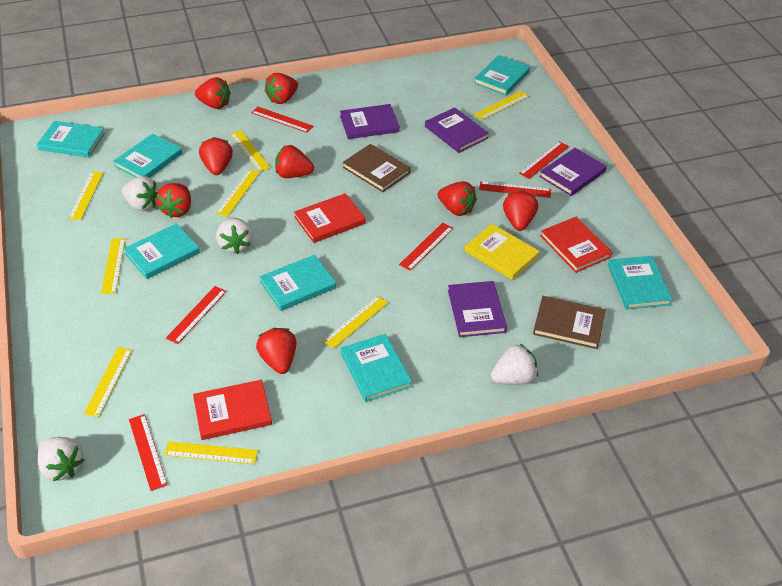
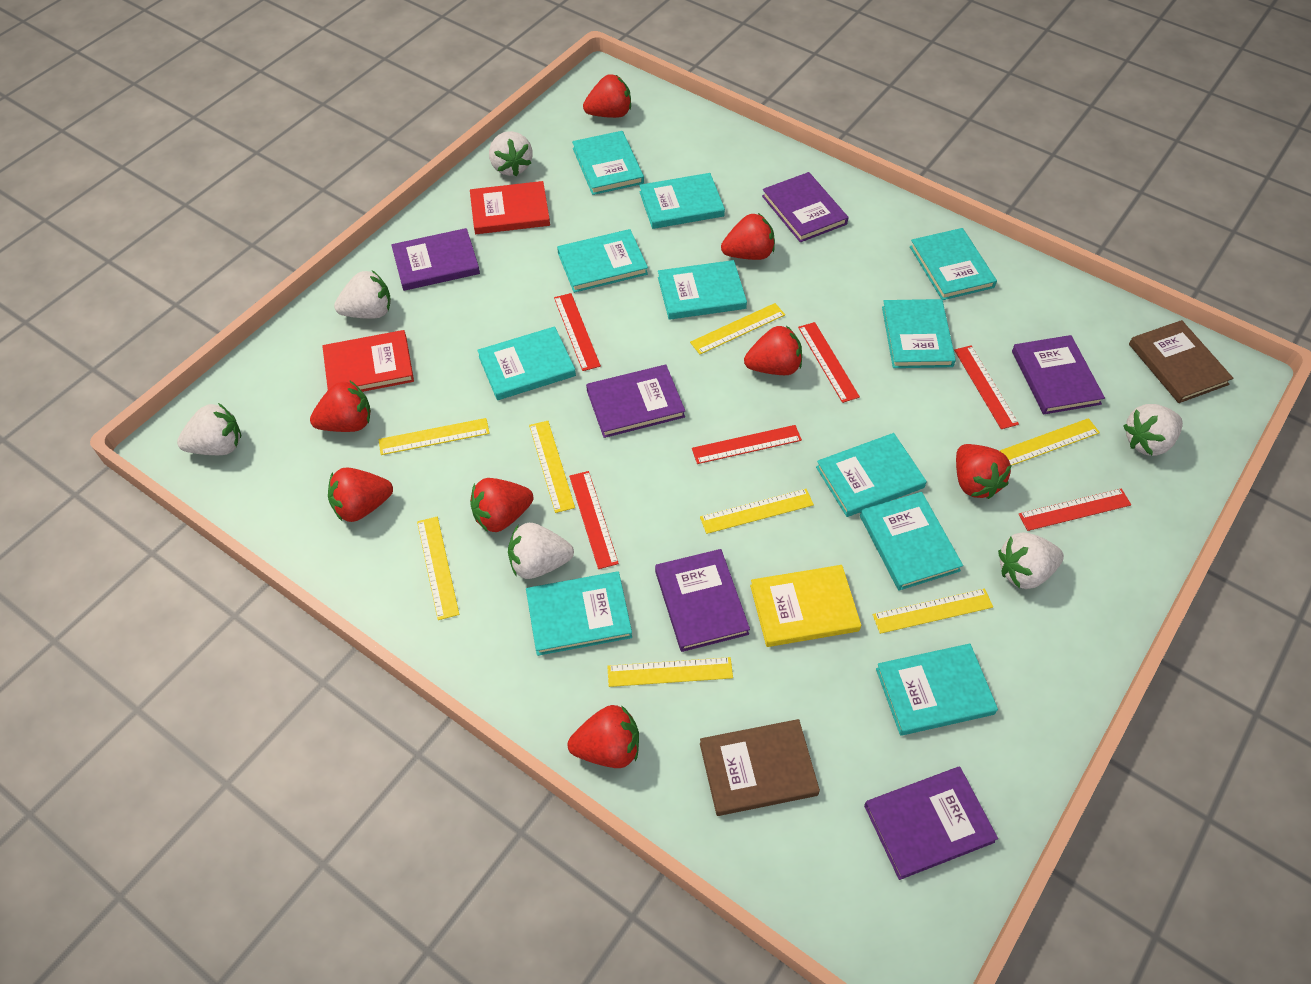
purple book: 4 -> 6
red book: 3 -> 2
turquoise book: 7 -> 11
white strawberry: 4 -> 6

